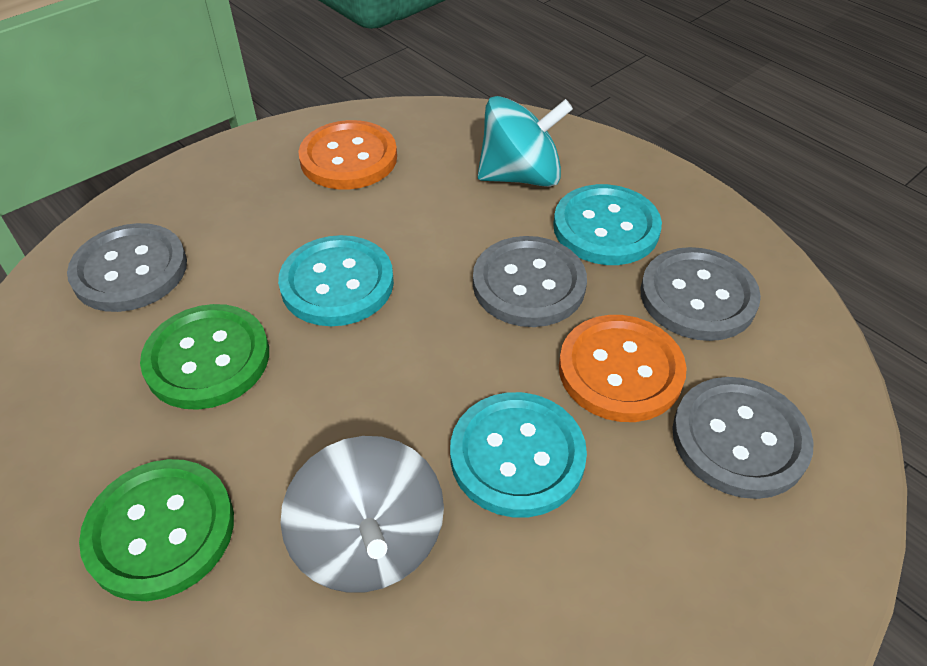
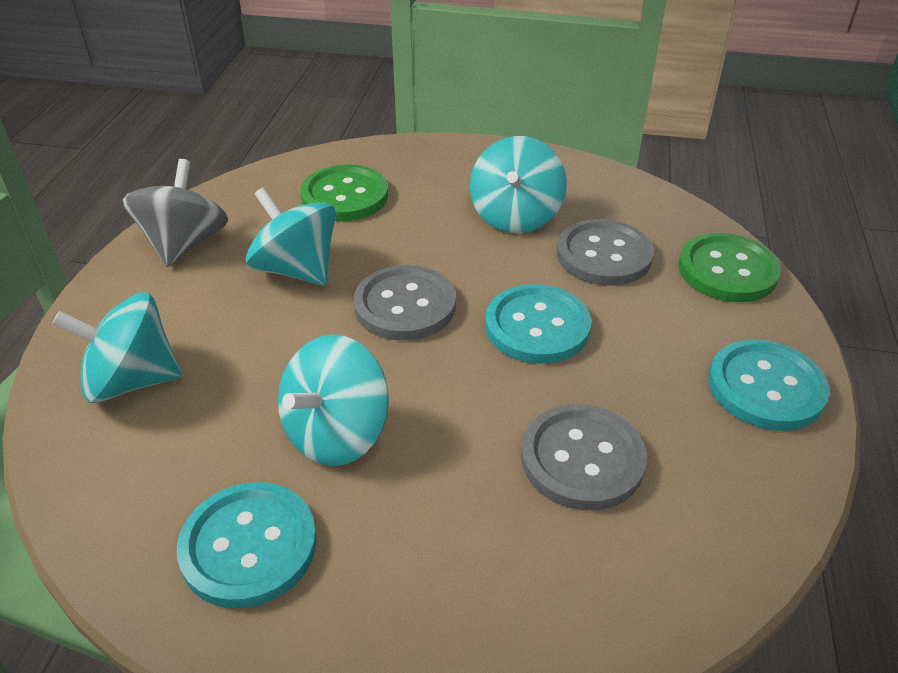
grey button: 4 -> 3
orange button: 2 -> 0
turquoise spinning top: 1 -> 4

